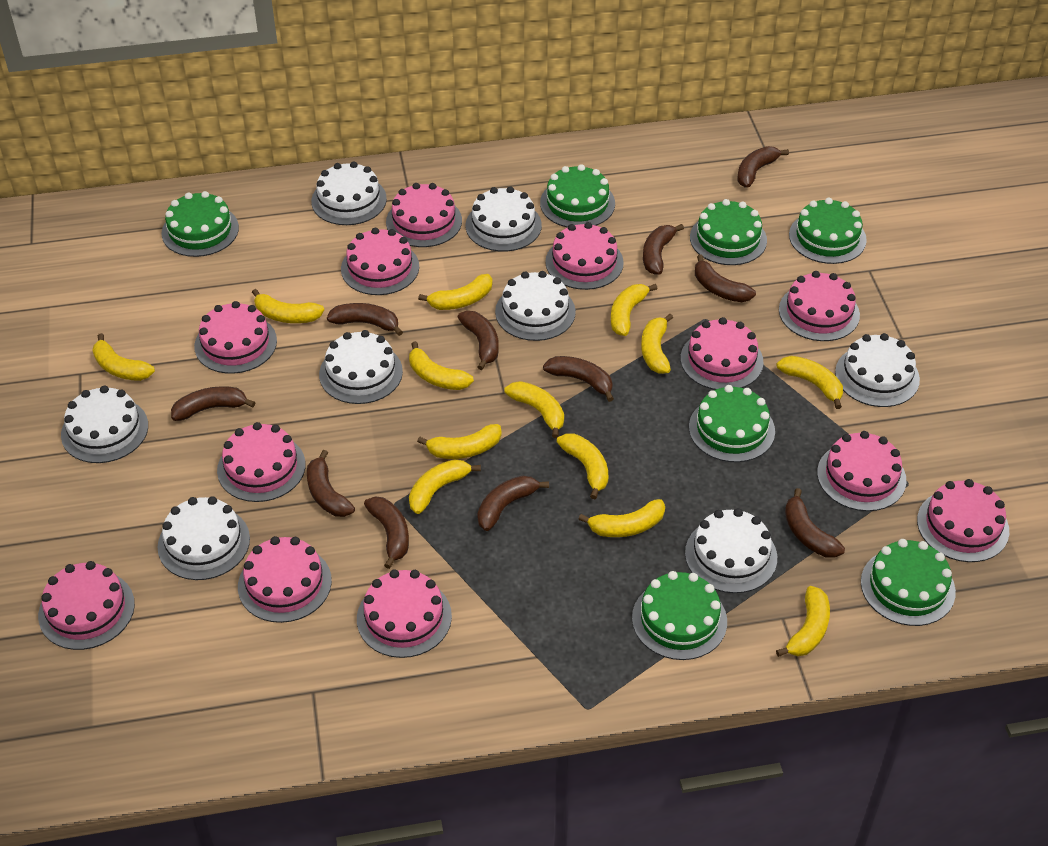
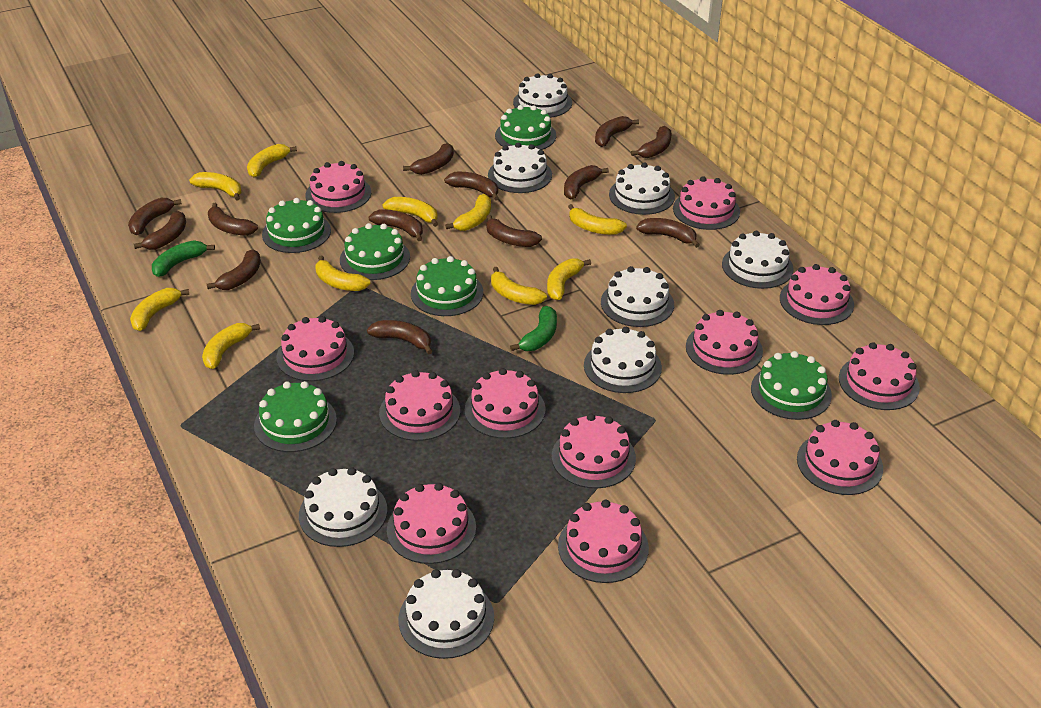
brown banana: 11 -> 13
green banana: 0 -> 2
green cake: 7 -> 6
yellow banana: 13 -> 10

